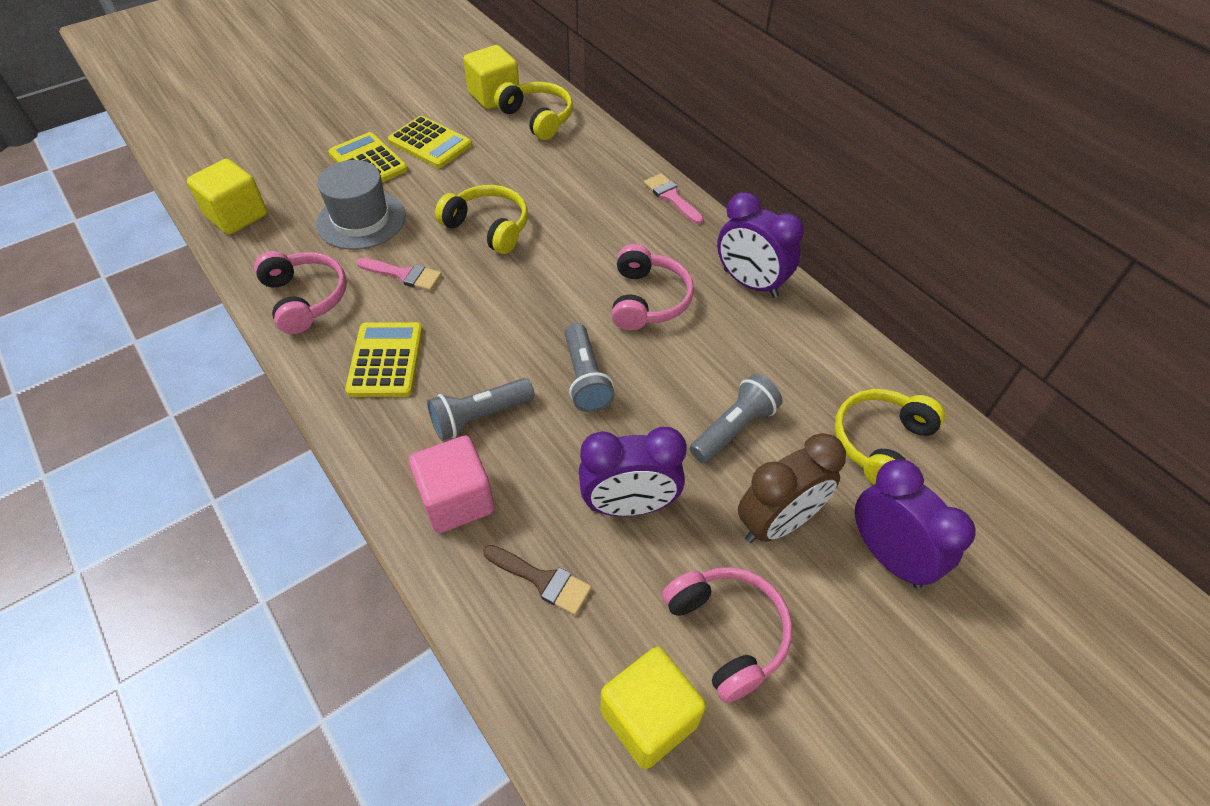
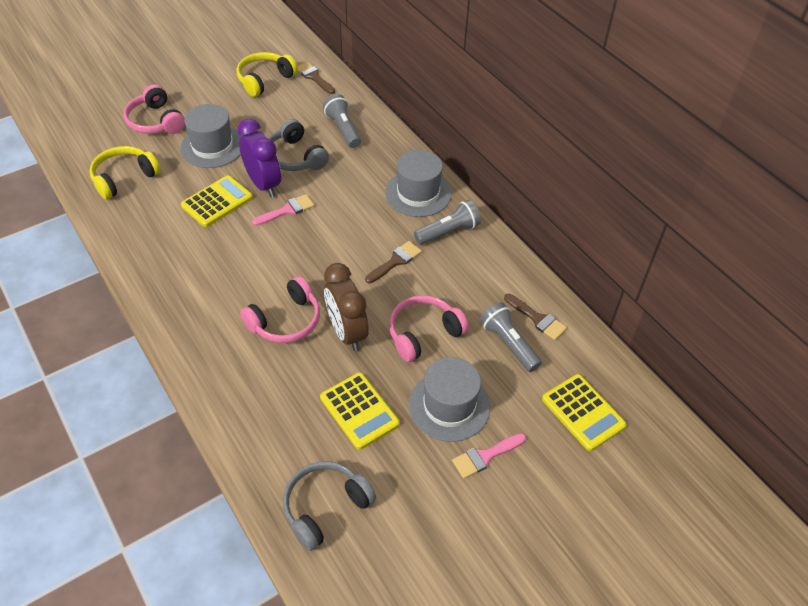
brown brush: 1 -> 3
grey hat: 1 -> 3
grey headphones: 0 -> 2
pink cube: 1 -> 0
purple clock: 3 -> 1
yellow cube: 3 -> 0
yellow headphones: 3 -> 2

